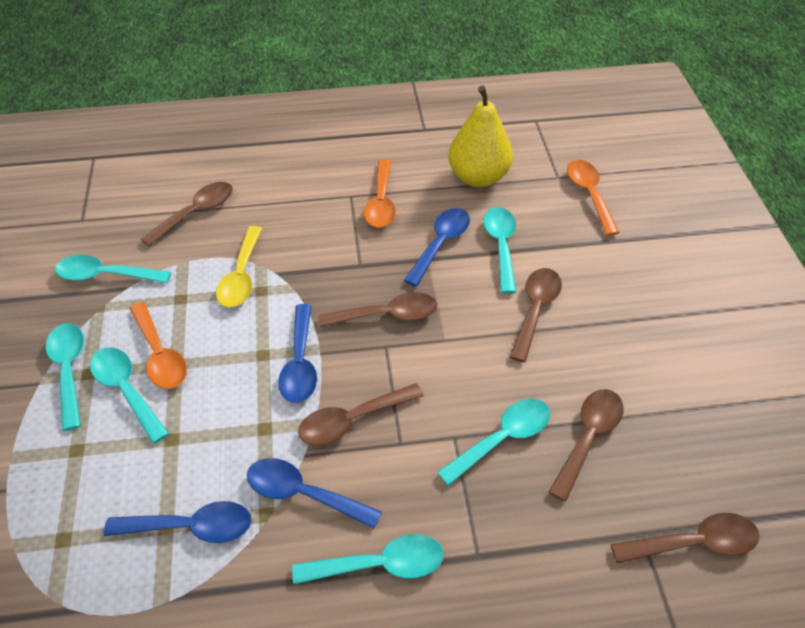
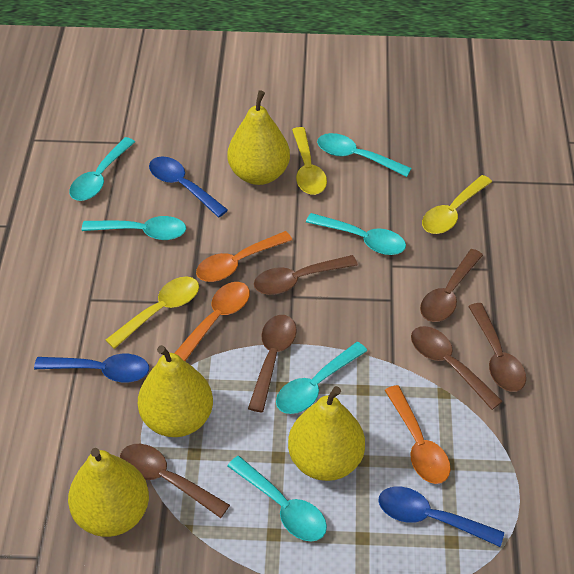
blue spoon: 4 -> 3
yellow pear: 1 -> 4
yellow spoon: 1 -> 3

